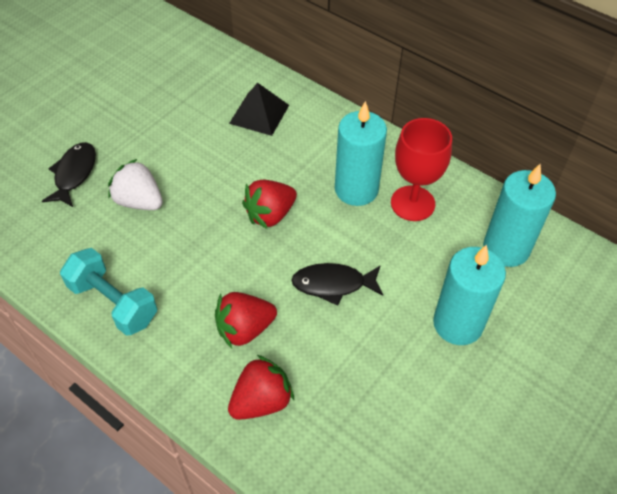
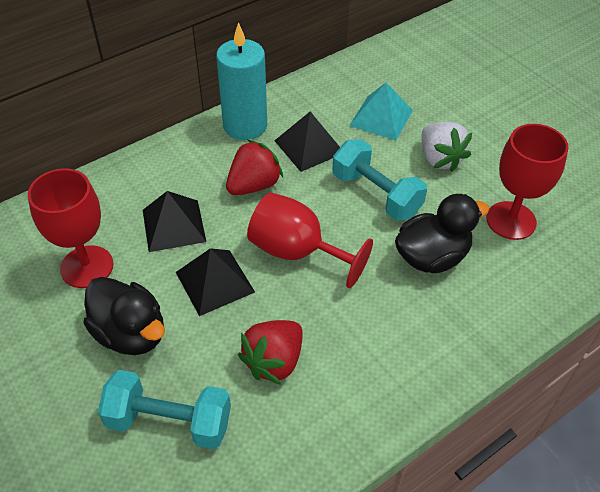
black duck: 0 -> 2
black fish: 2 -> 0
black pyramid: 1 -> 3
red goblet: 1 -> 3
red strawberry: 3 -> 2
turquoise candle: 3 -> 1
turquoise dumbbell: 1 -> 2
turquoise pyramid: 0 -> 1

